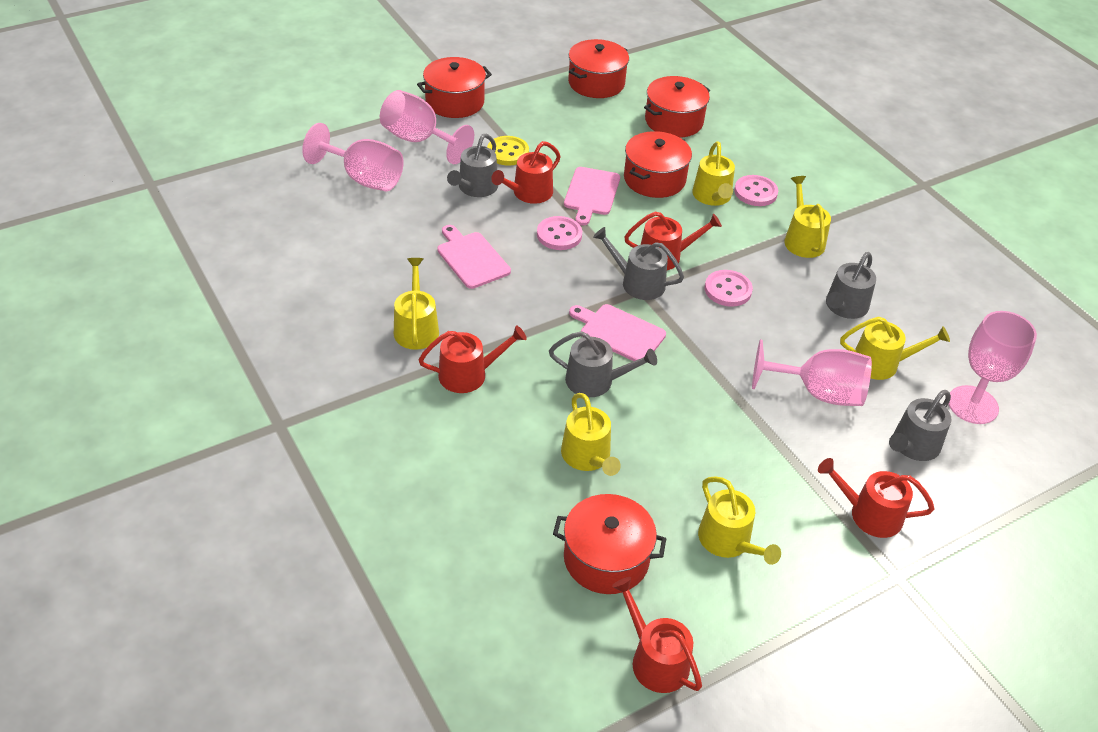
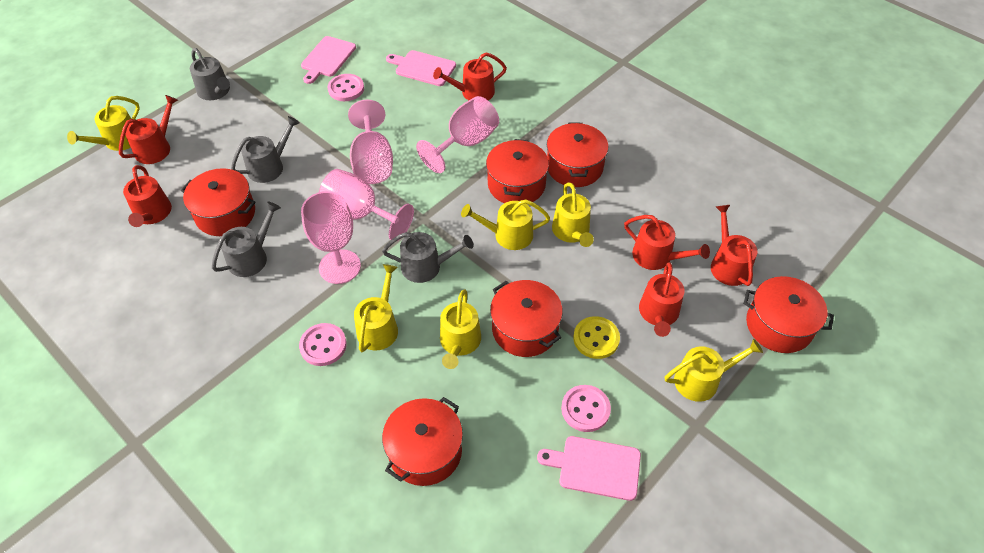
grey watering can: 5 -> 4
red pot: 5 -> 6
red watering can: 5 -> 6

